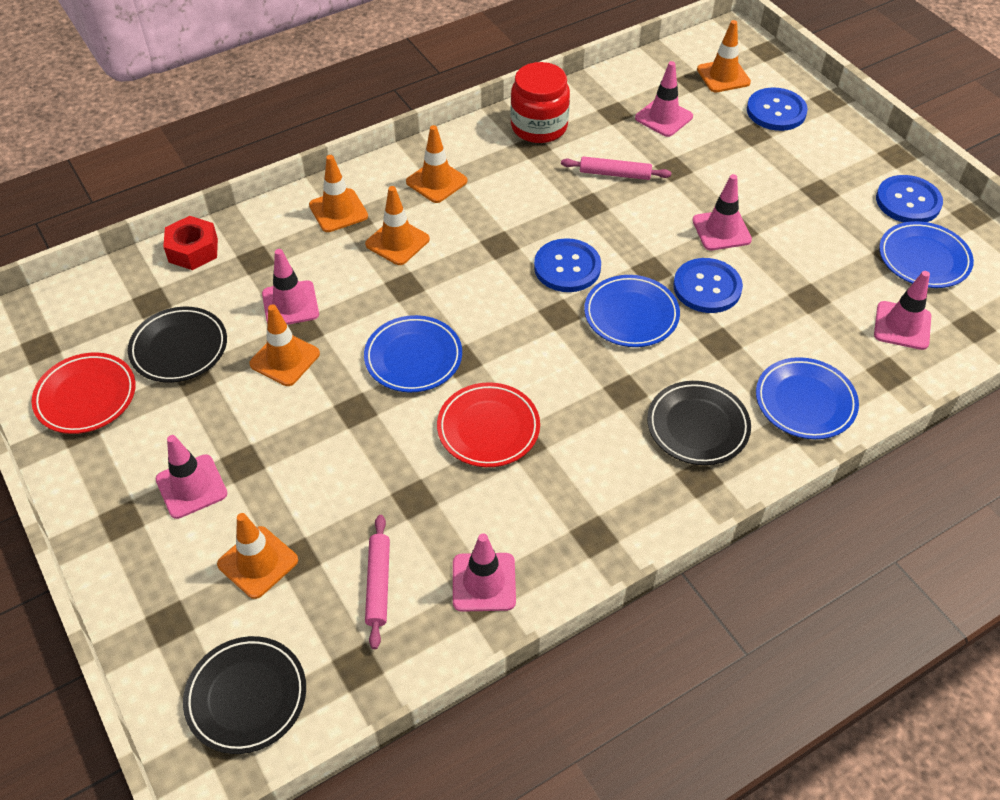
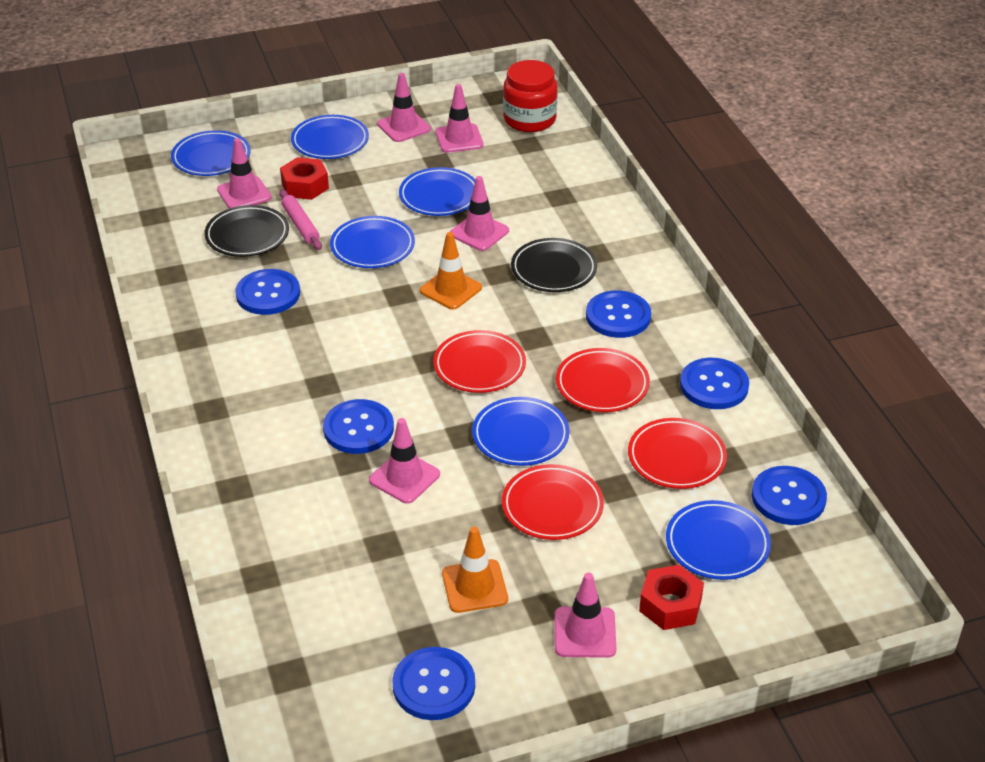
black plate: 3 -> 2
blue button: 4 -> 6
blue plate: 4 -> 6
orange traffic cone: 6 -> 2
pink rolling pin: 2 -> 1
red nut: 1 -> 2
red plate: 2 -> 4

